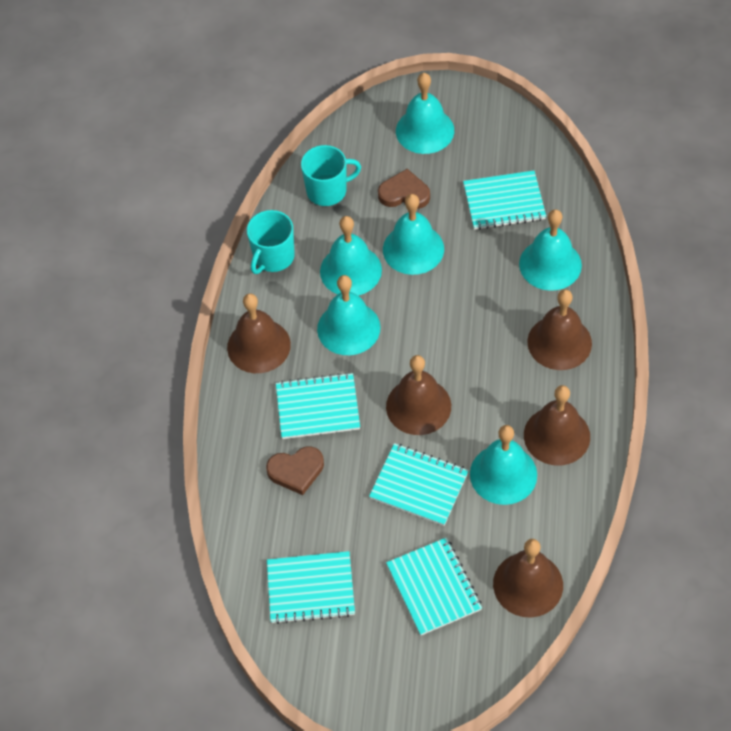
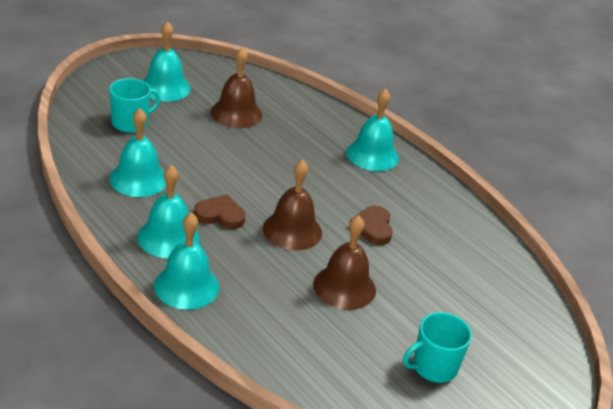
brown bell: 5 -> 3
turquoise bell: 6 -> 5
turquoise notebook: 5 -> 0

